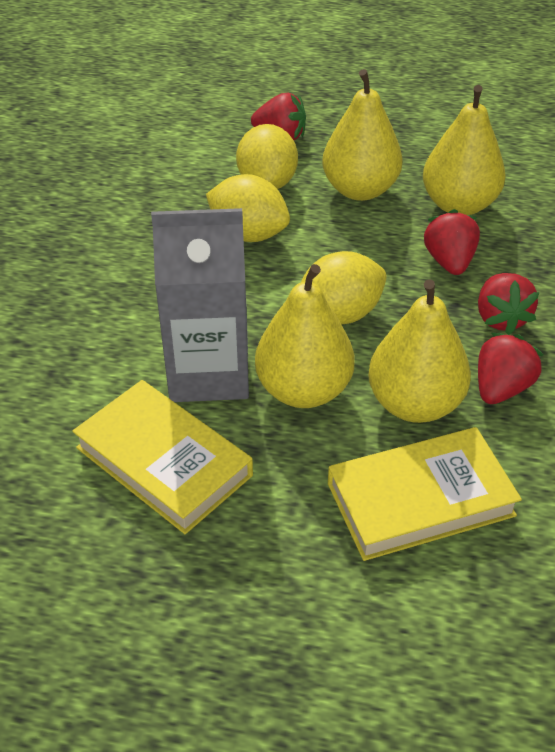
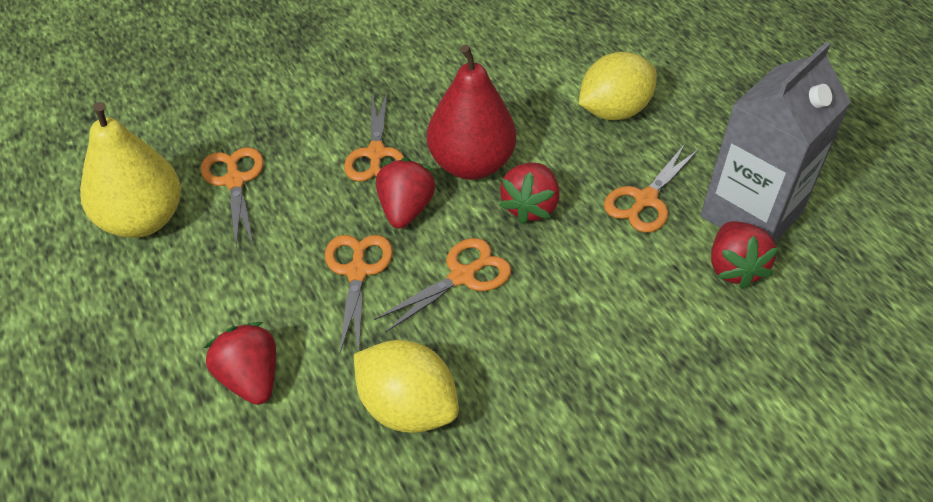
orange scissors: 0 -> 5
red pear: 0 -> 1
yellow book: 2 -> 0
yellow lemon: 3 -> 2
yellow pear: 4 -> 1

